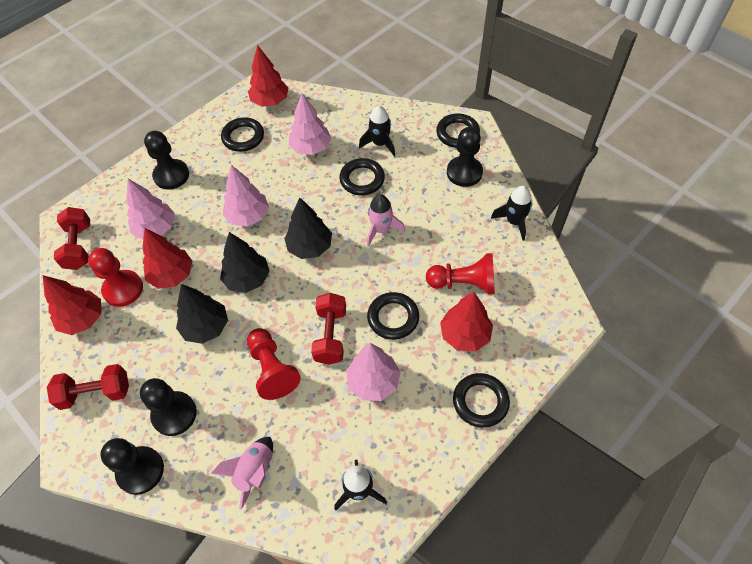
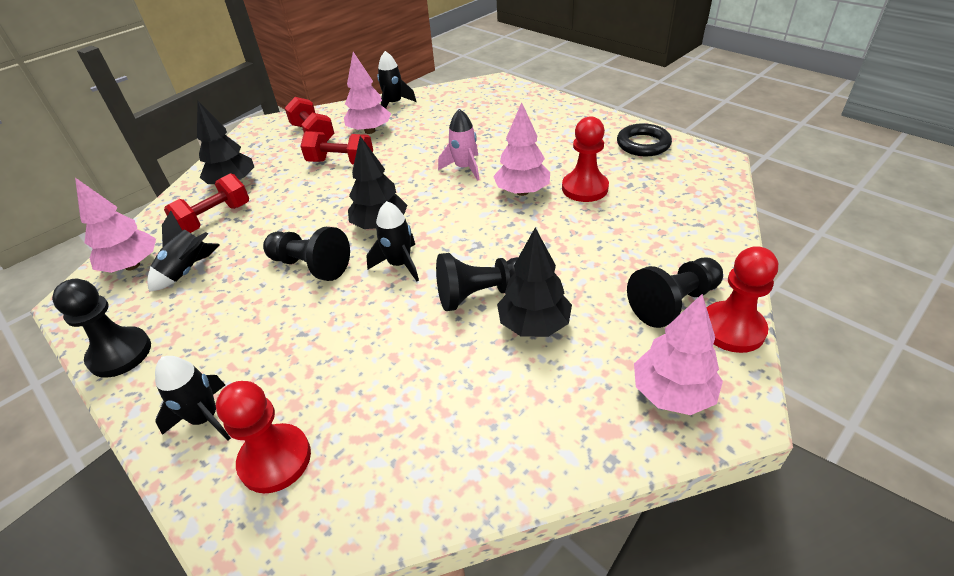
black ring: 5 -> 1
black rocket: 3 -> 4
pink rocket: 2 -> 1
red tree: 4 -> 0

